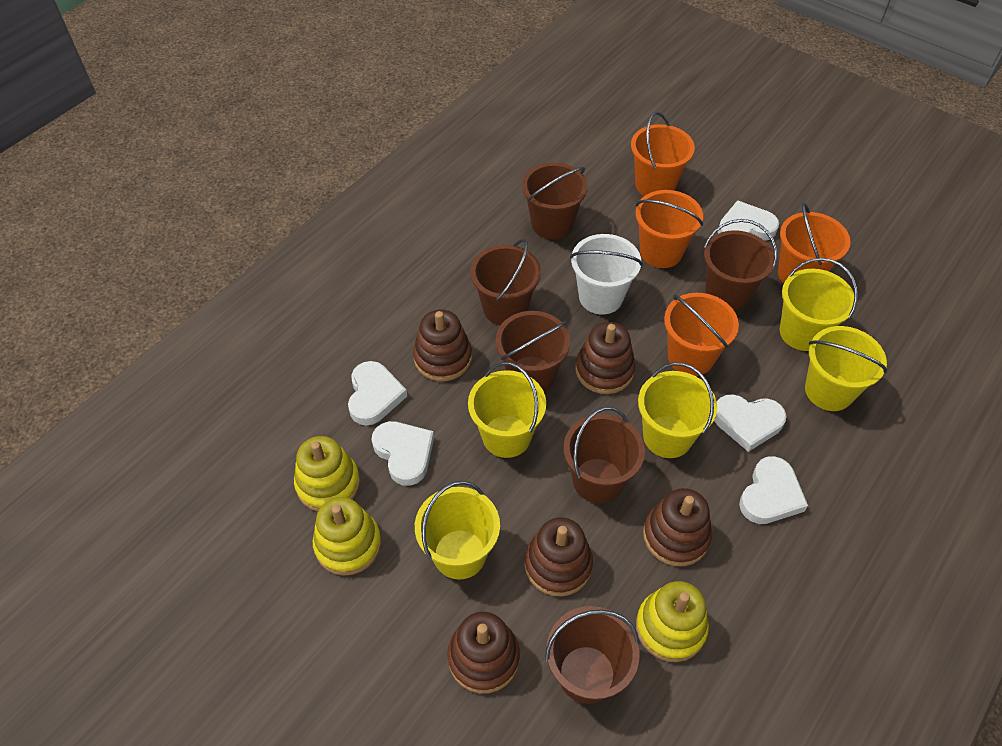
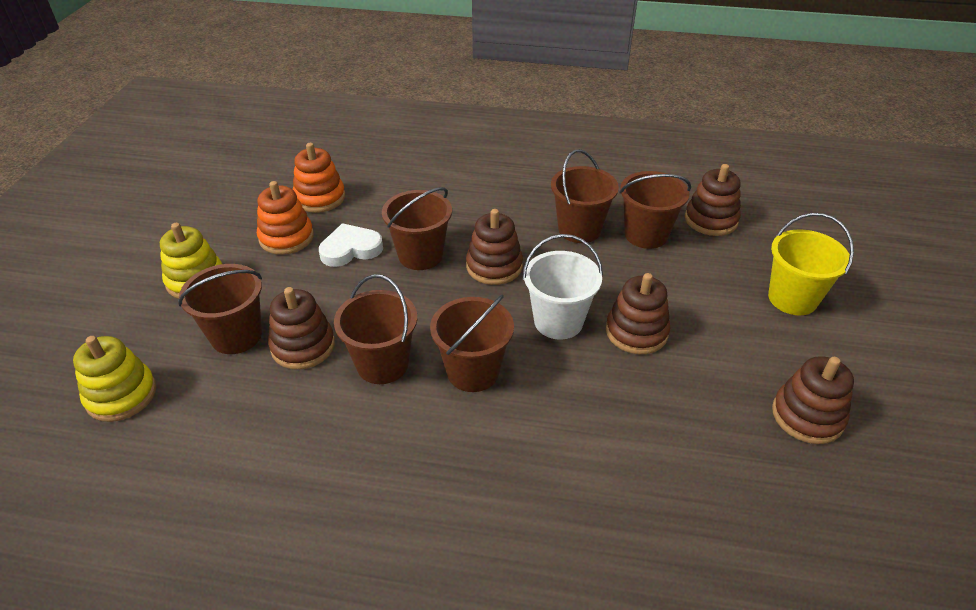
orange bucket: 4 -> 0
orange stacking toy: 0 -> 2
white heart: 5 -> 1
yellow bucket: 5 -> 1
yellow stacking toy: 3 -> 2

